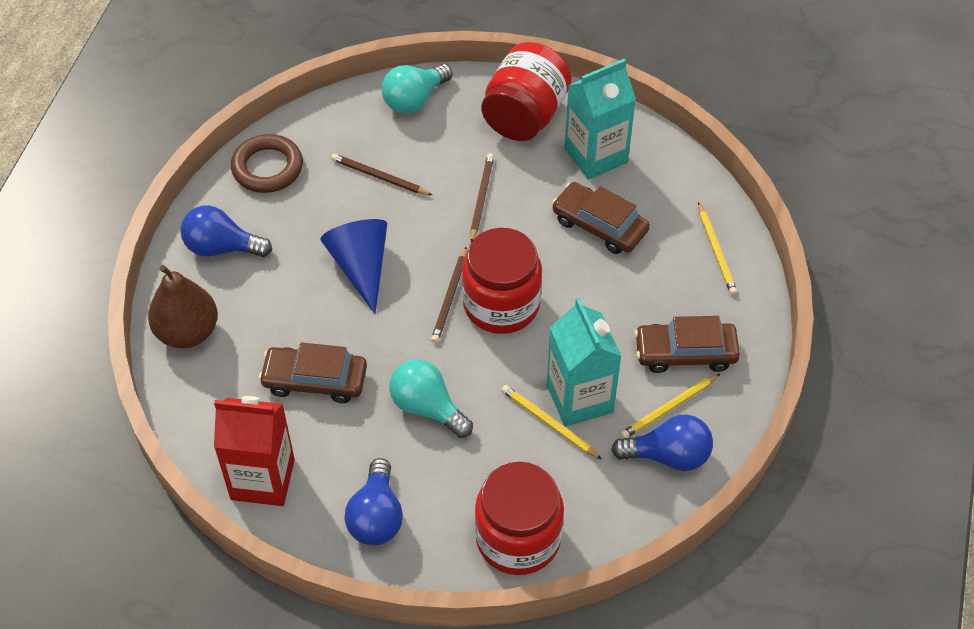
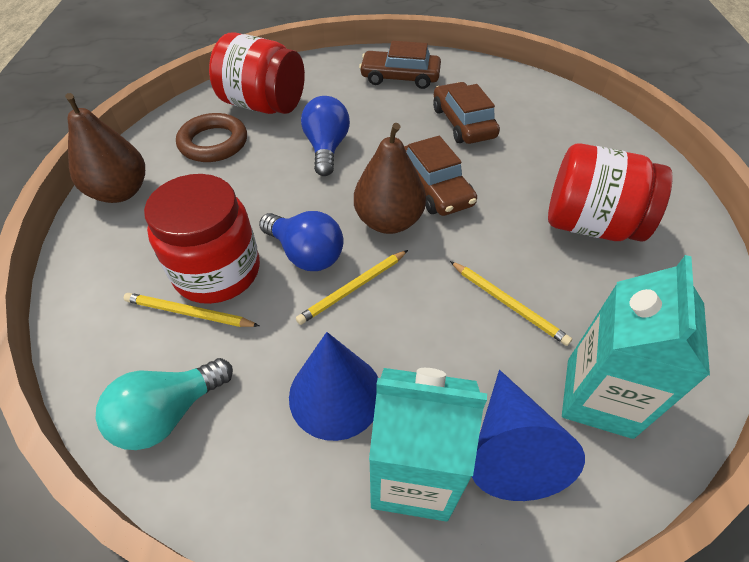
blue cone: 1 -> 2
blue light bulb: 3 -> 2
brown pear: 1 -> 2
brown pencil: 3 -> 0
red carton: 1 -> 0
turquoise light bulb: 2 -> 1

